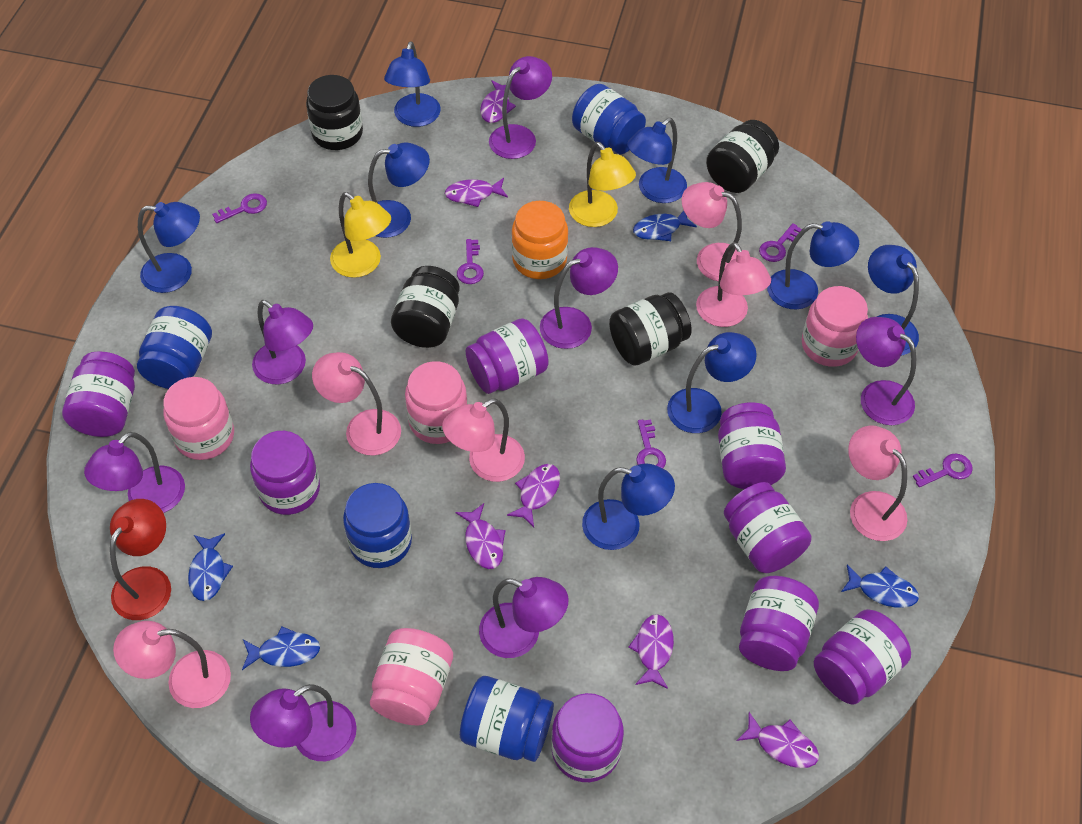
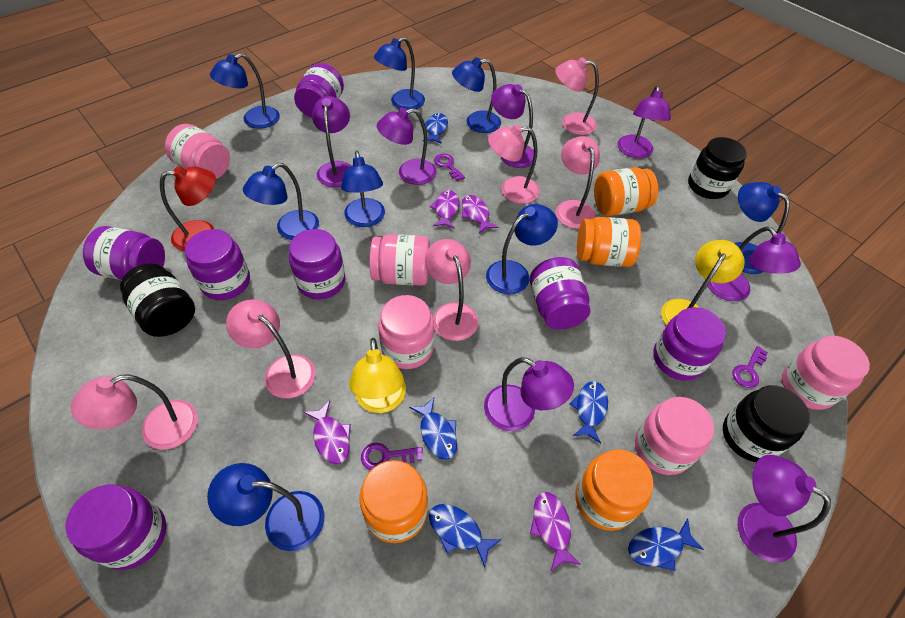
black jar: 4 -> 3
blue fish: 4 -> 5
blue jar: 4 -> 0
orange jar: 1 -> 4
pink jar: 4 -> 5
purple fish: 6 -> 4
purple jar: 8 -> 7
purple key: 5 -> 3

